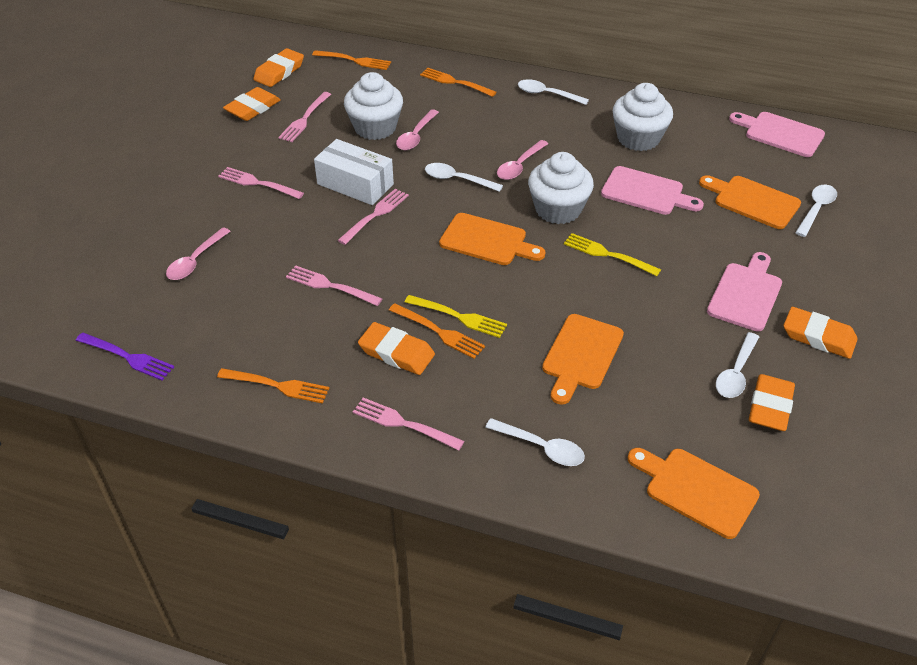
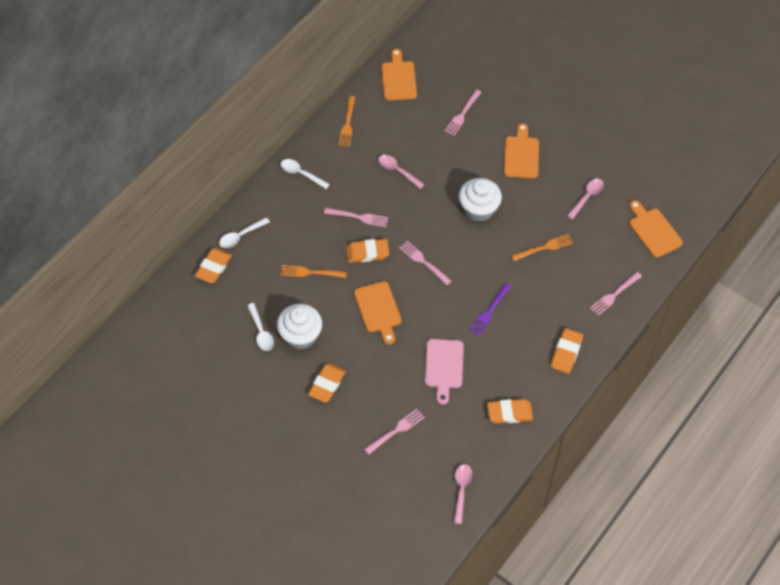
orange fork: 4 -> 3
pink cutting board: 3 -> 1
white box: 1 -> 0
white cupcake: 3 -> 2
white spoon: 5 -> 3
yellow fork: 2 -> 0

